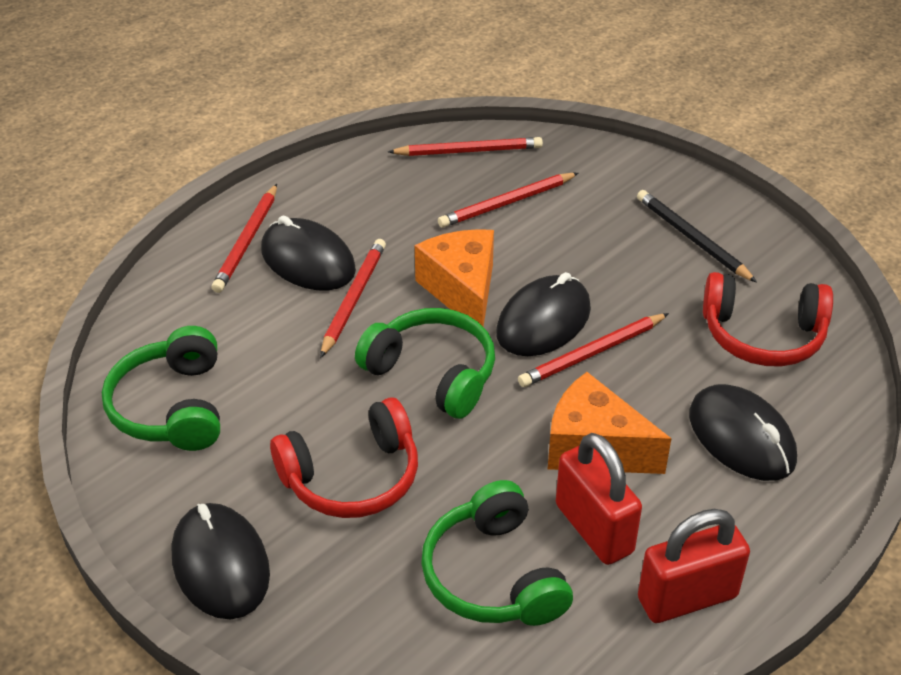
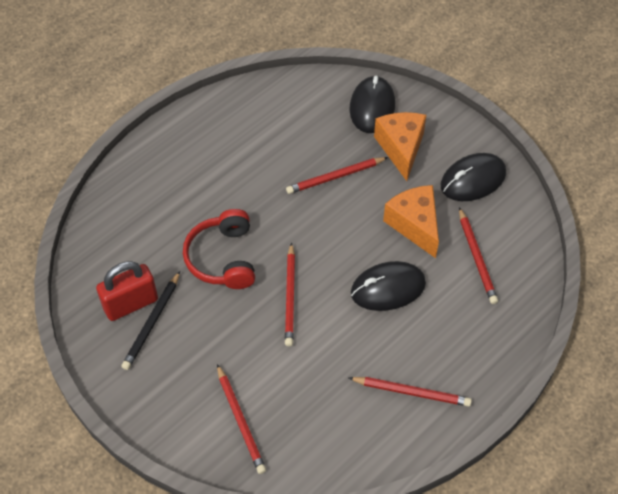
black mouse: 4 -> 3
green headphones: 3 -> 0
red headphones: 2 -> 1
red padlock: 2 -> 1

